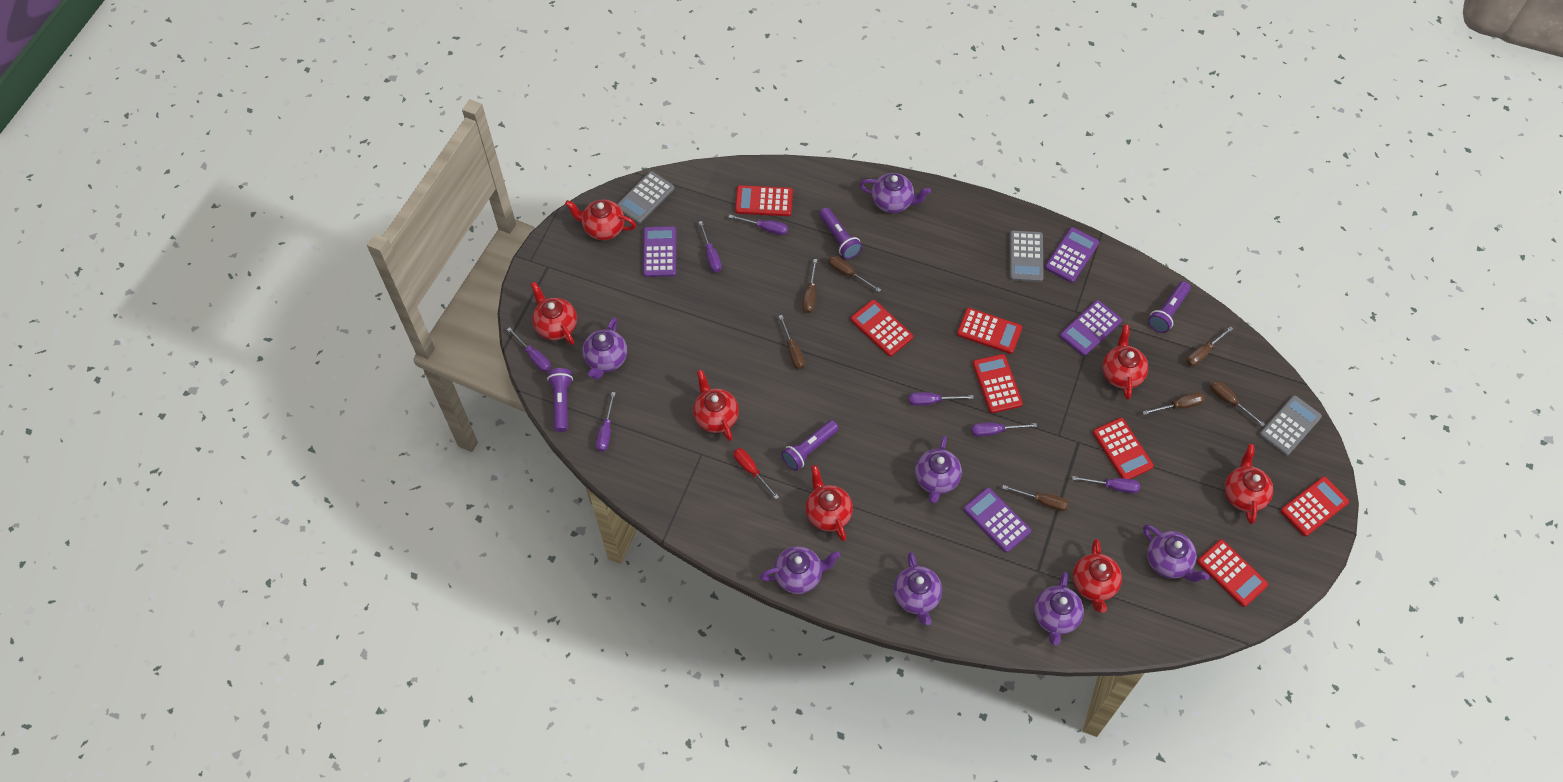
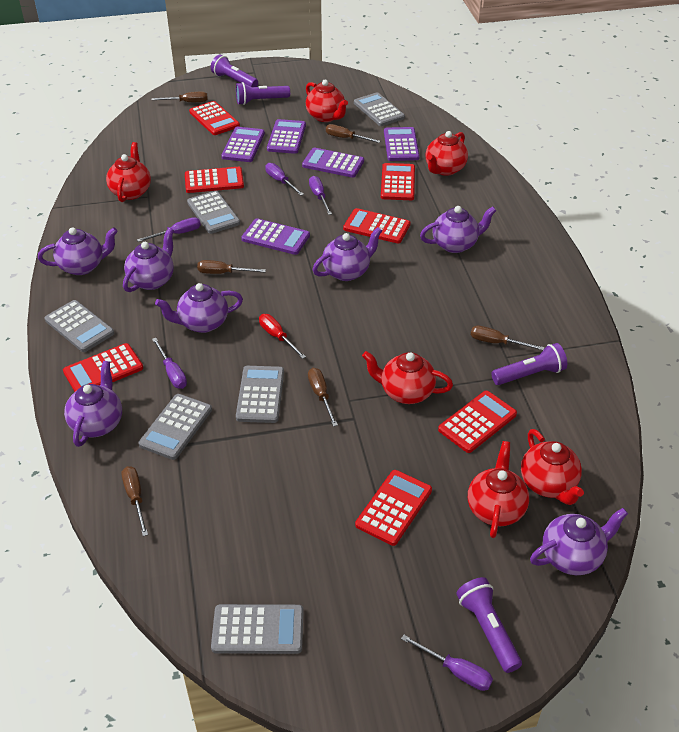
brown screwdriver: 7 -> 6
grey calculator: 3 -> 6
purple calculator: 4 -> 5
purple screwdriver: 7 -> 5
red teapot: 7 -> 6

